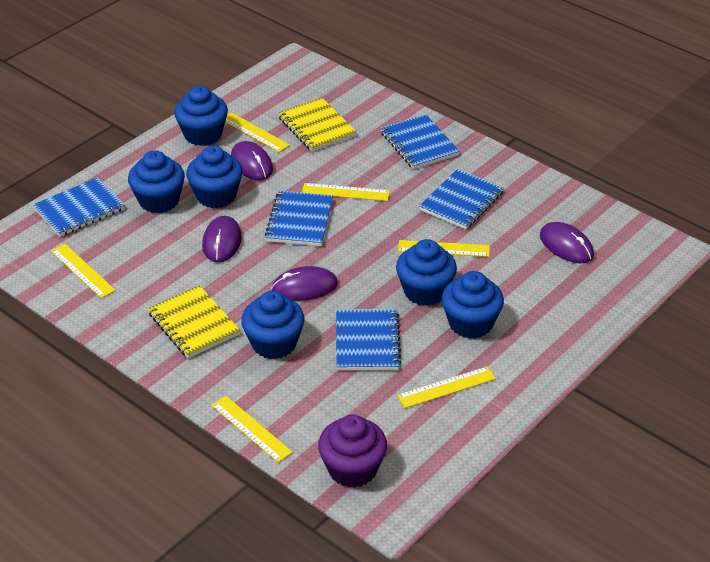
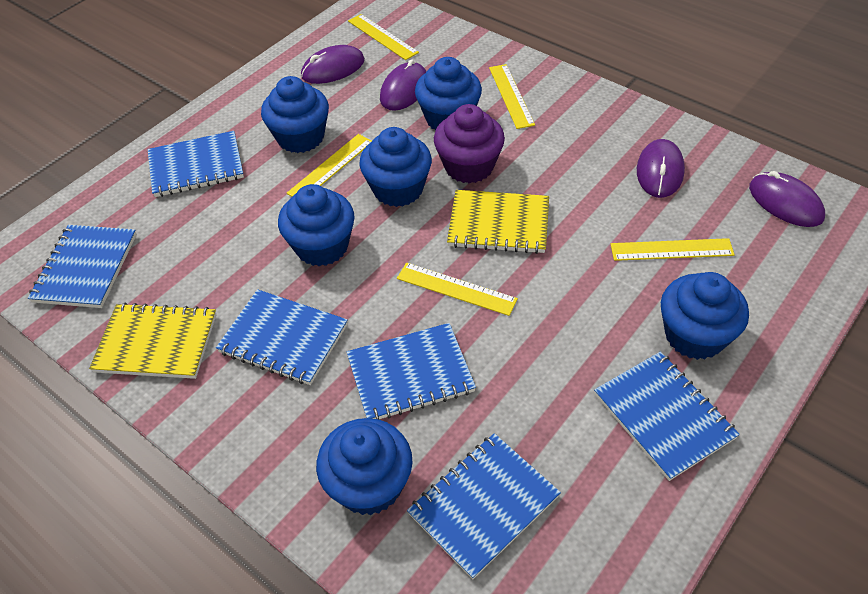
blue notebook: 5 -> 6
yellow ruler: 6 -> 5

